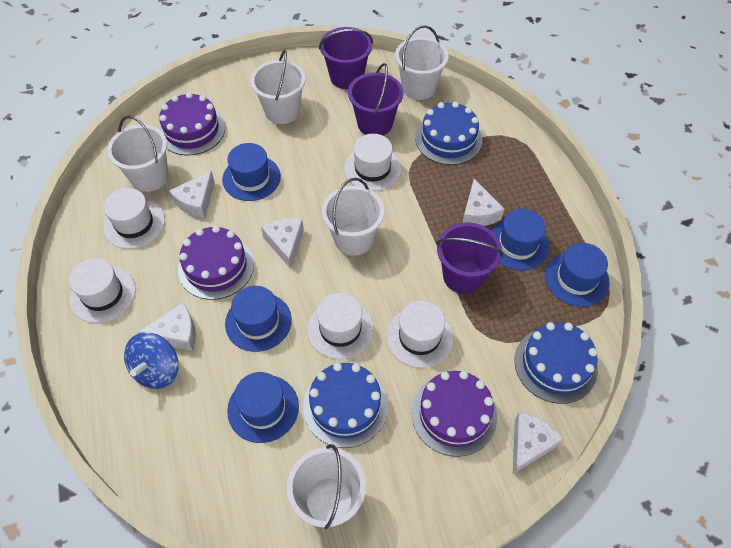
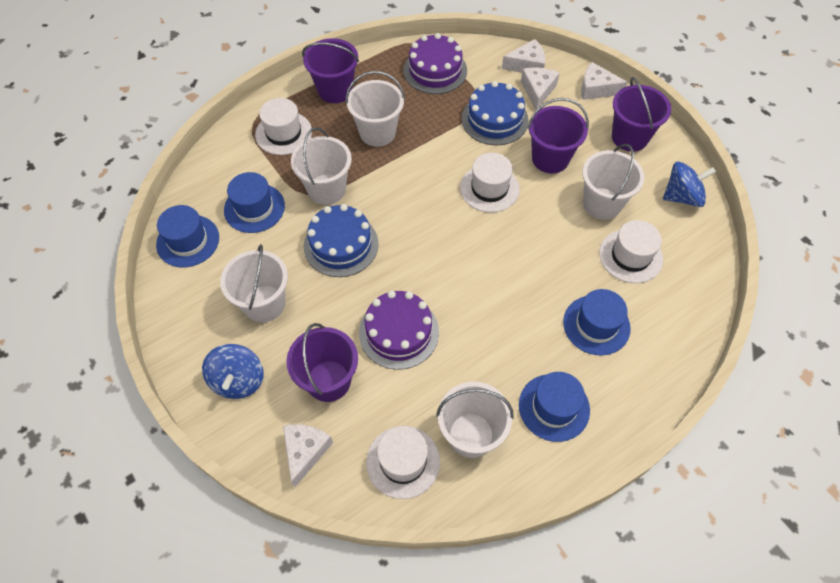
blue cake: 3 -> 2
blue hat: 5 -> 4
blue spinning top: 1 -> 2
purple bucket: 3 -> 4
purple cake: 3 -> 2
white cheese: 5 -> 4
white hat: 5 -> 4

